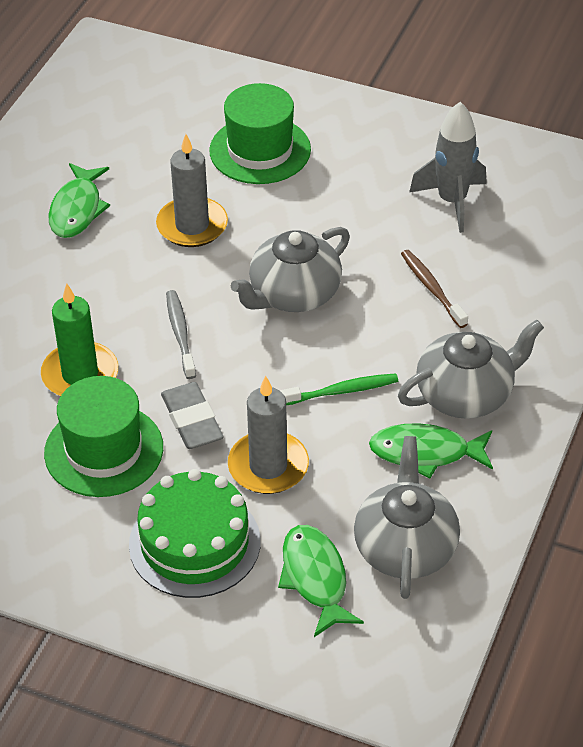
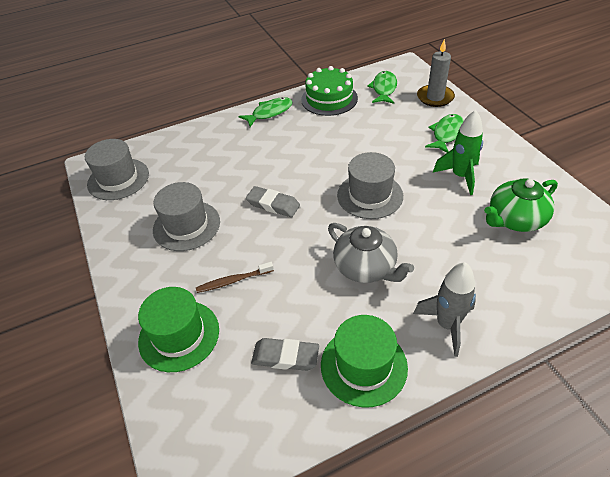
green candle: 1 -> 0
green rocket: 0 -> 1
green teapot: 0 -> 1
green toothbrush: 1 -> 0
grey candle: 2 -> 1
grey eraser: 1 -> 2
grey hat: 0 -> 3
grey teapot: 3 -> 1
grey toothbrush: 1 -> 0

